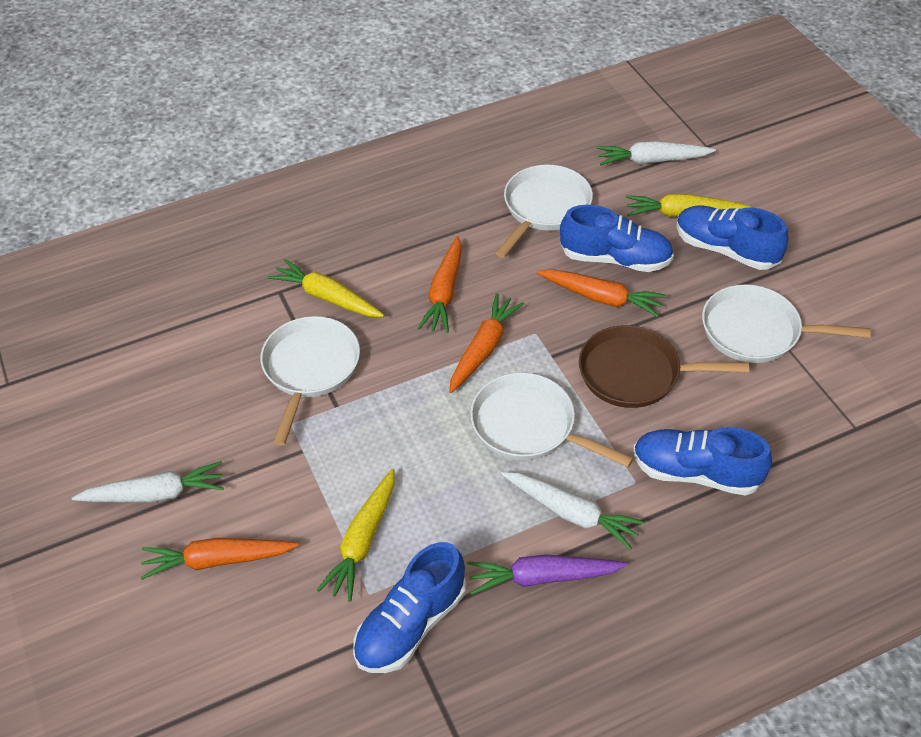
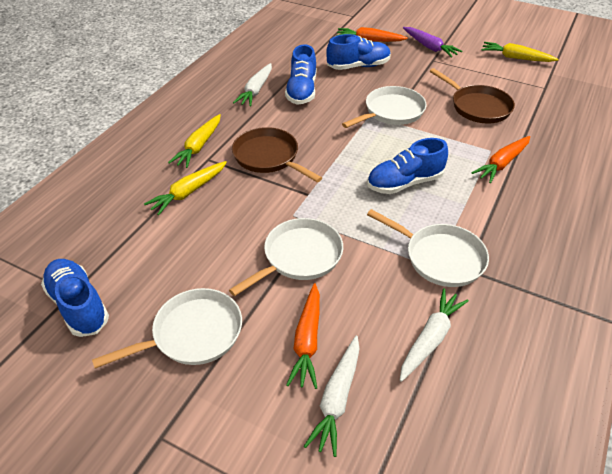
brown pan: 1 -> 2
orange carrot: 4 -> 3

